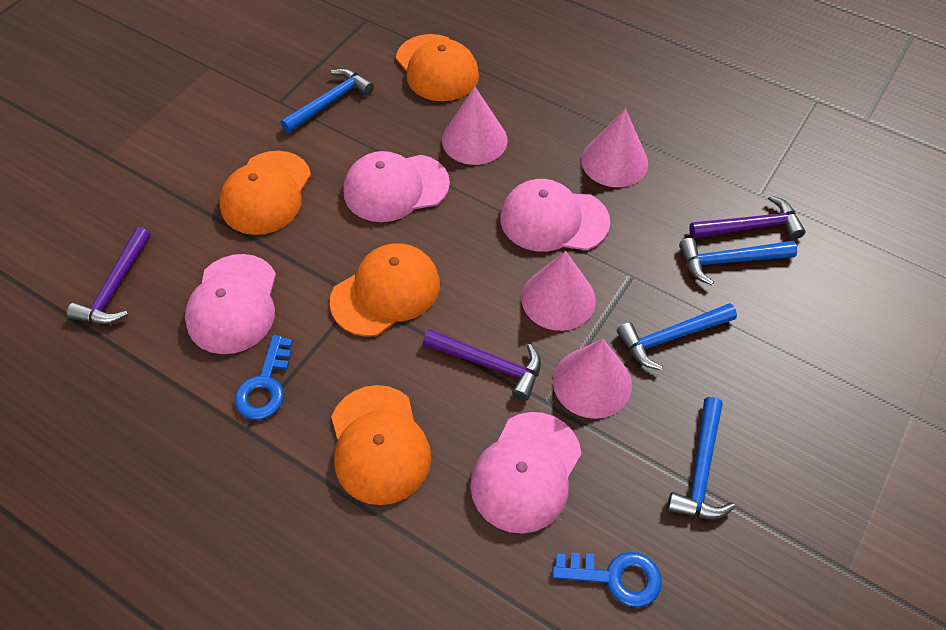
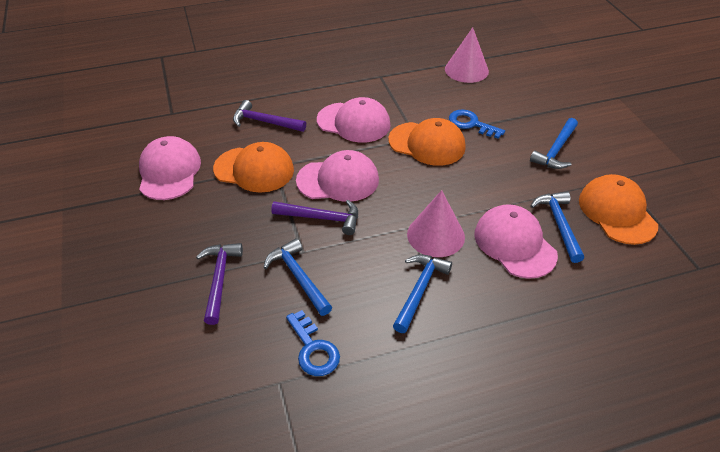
orange cap: 4 -> 3
pink cone: 4 -> 2

